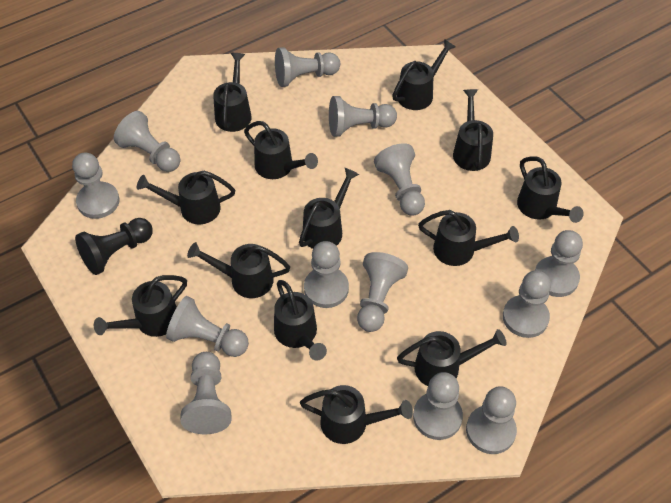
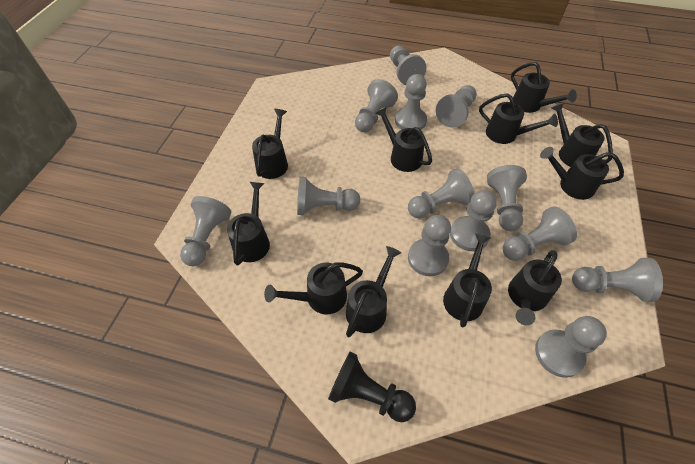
black watering can: 13 -> 11

